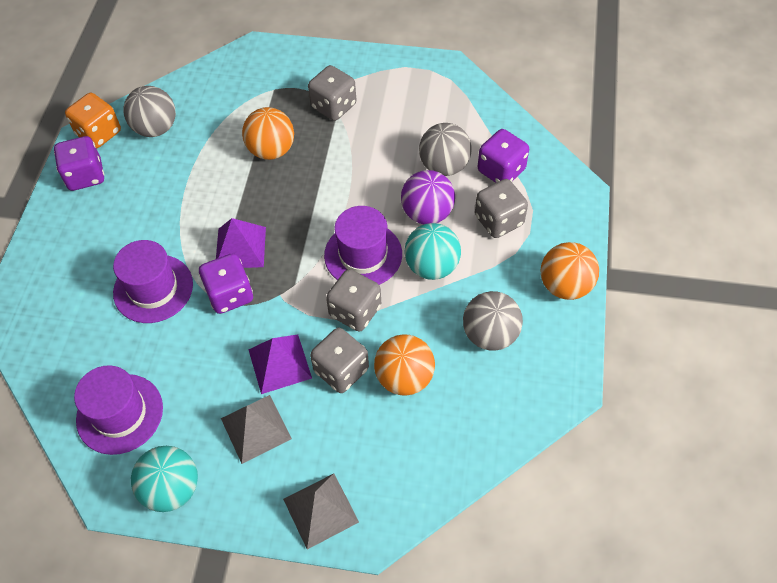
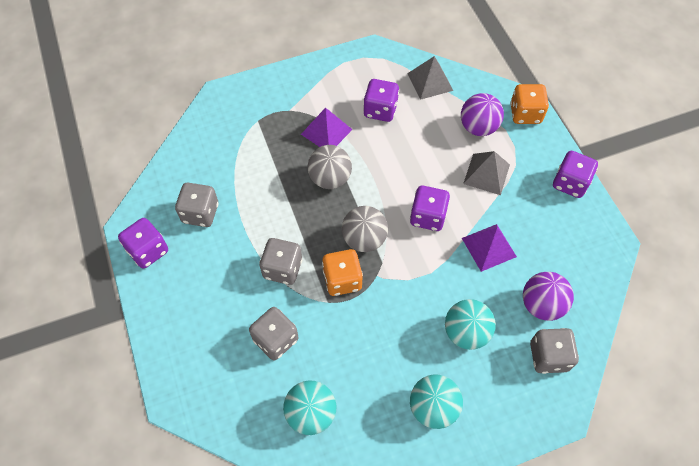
grey ball: 3 -> 2
orange ball: 3 -> 0
orange dice: 1 -> 2
purple ball: 1 -> 2
purple dice: 3 -> 4
purple hat: 3 -> 0
turquoise ball: 2 -> 3

